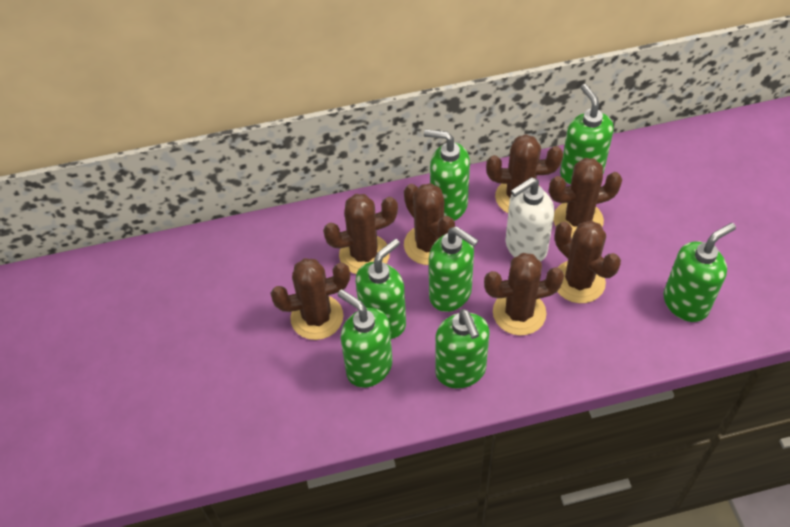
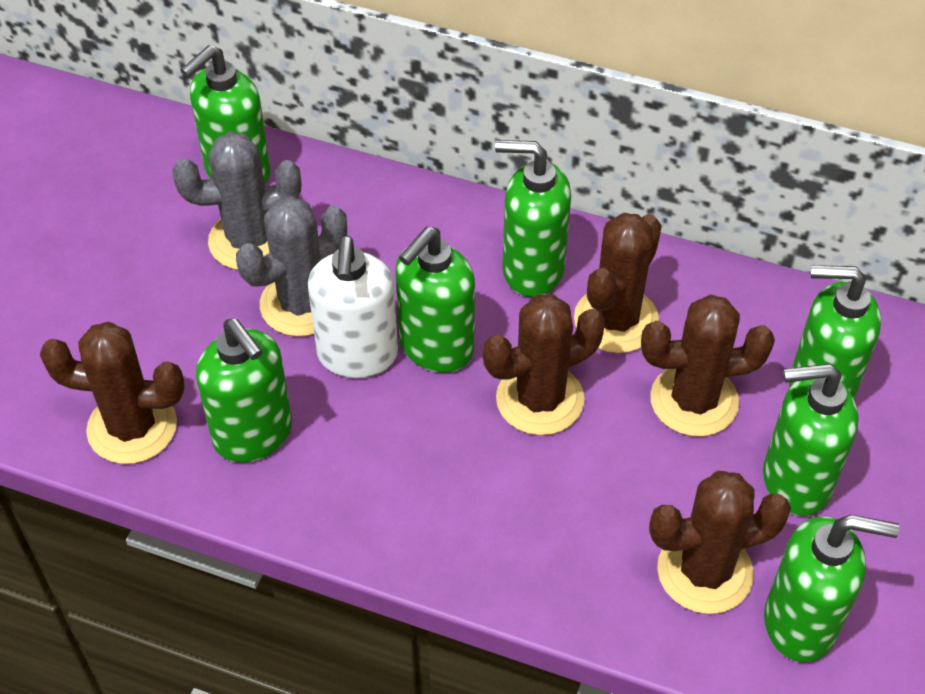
brown cactus: 7 -> 5
grey cactus: 0 -> 2

